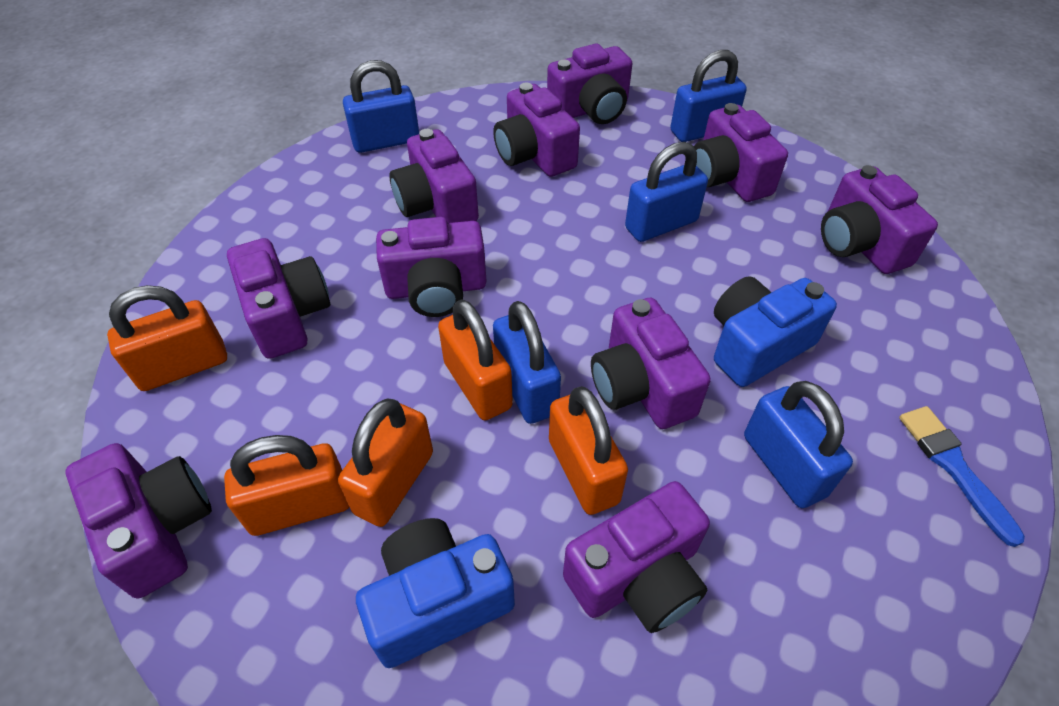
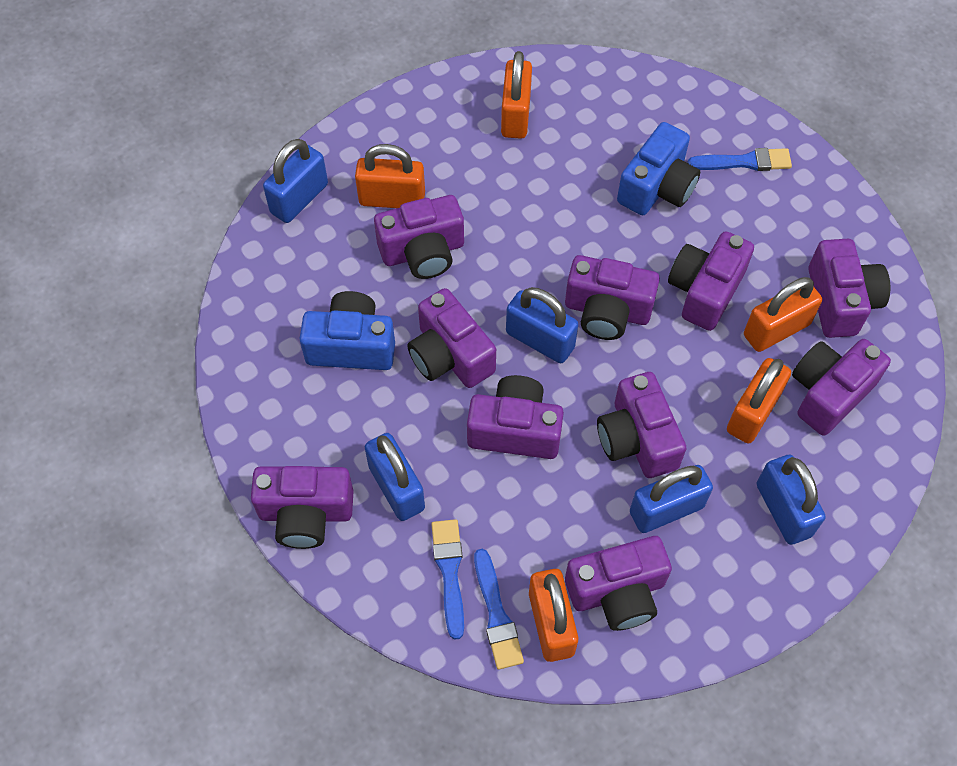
blue brush: 1 -> 3

